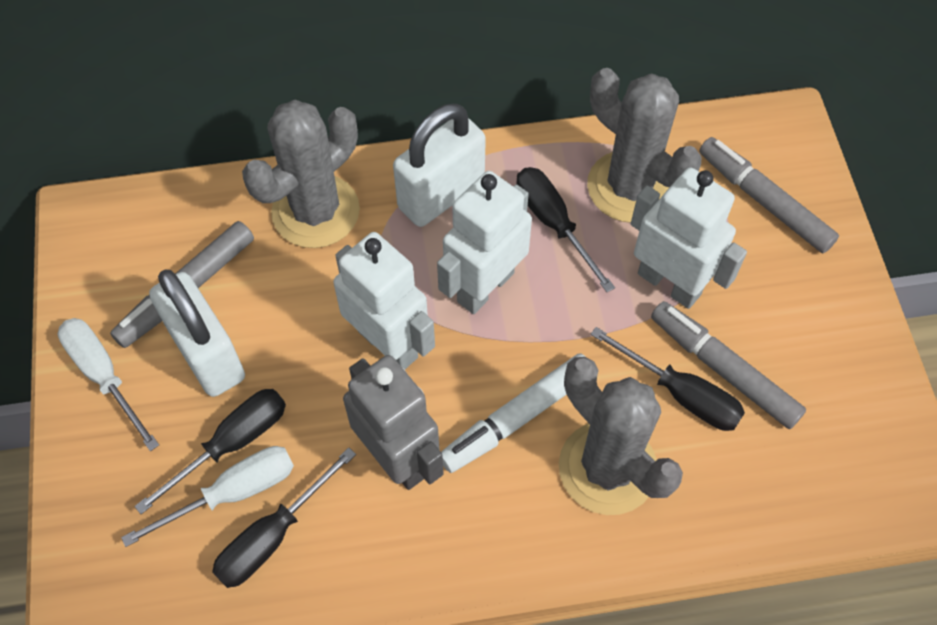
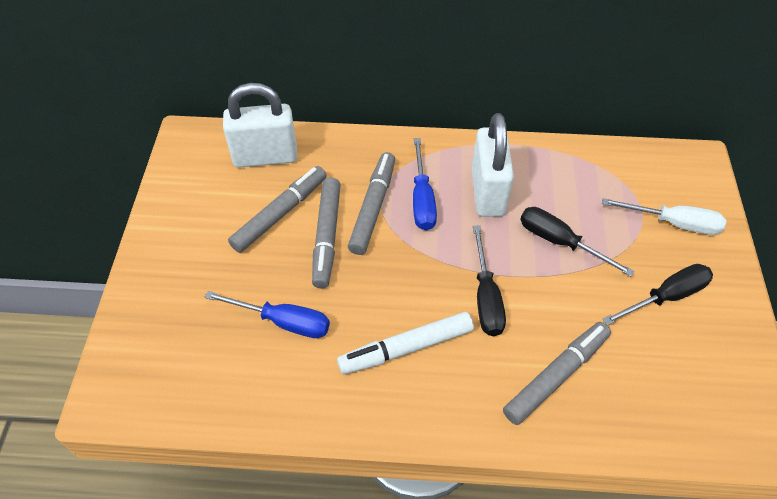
black screwdriver: 4 -> 3
blue screwdriver: 0 -> 2
grey cactus: 3 -> 0
grey marker: 3 -> 4
grey robot: 1 -> 0
white robot: 3 -> 0
white screwdriver: 2 -> 1

